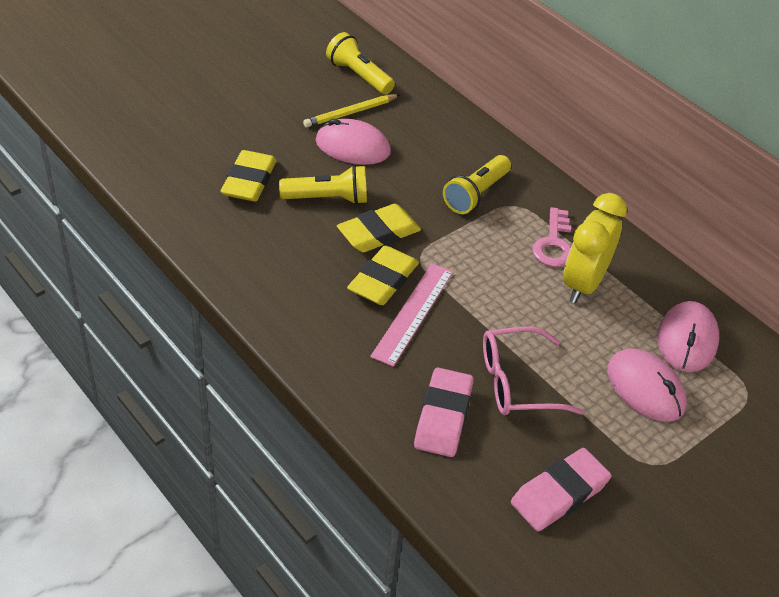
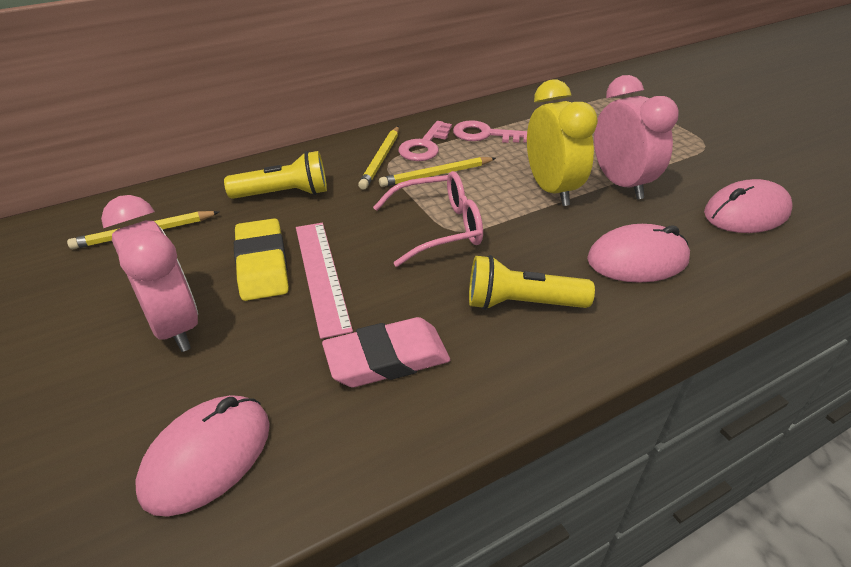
pink clock: 0 -> 2
pink eraser: 2 -> 1
pink key: 1 -> 2
yellow eraser: 3 -> 1
yellow flashlight: 3 -> 2
yellow pencil: 1 -> 3

